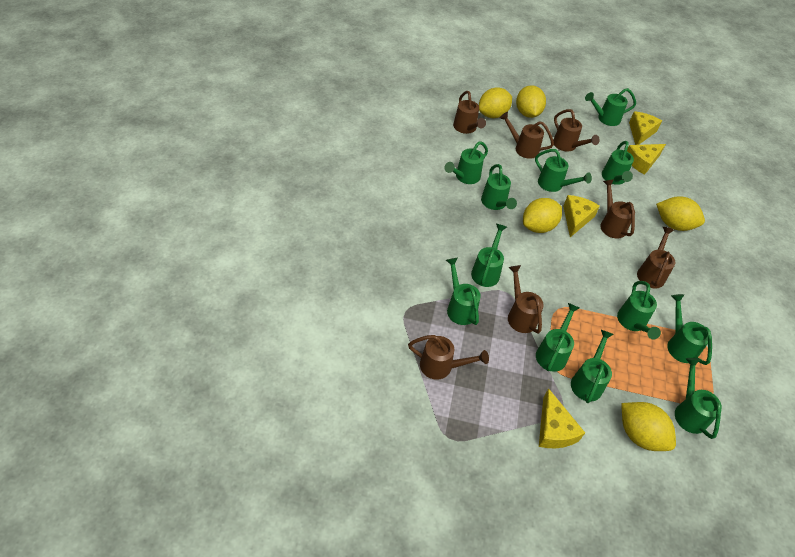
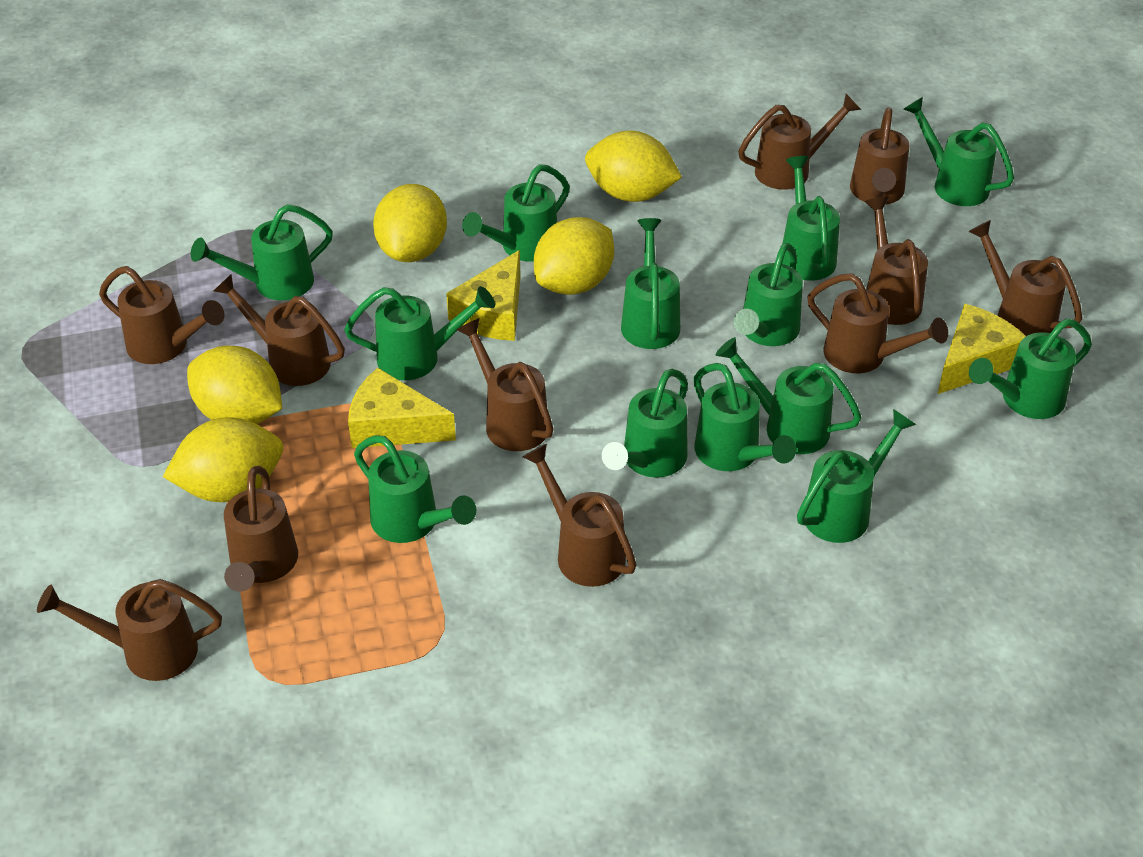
brown watering can: 7 -> 11
green watering can: 12 -> 13
yellow cheese: 4 -> 3

